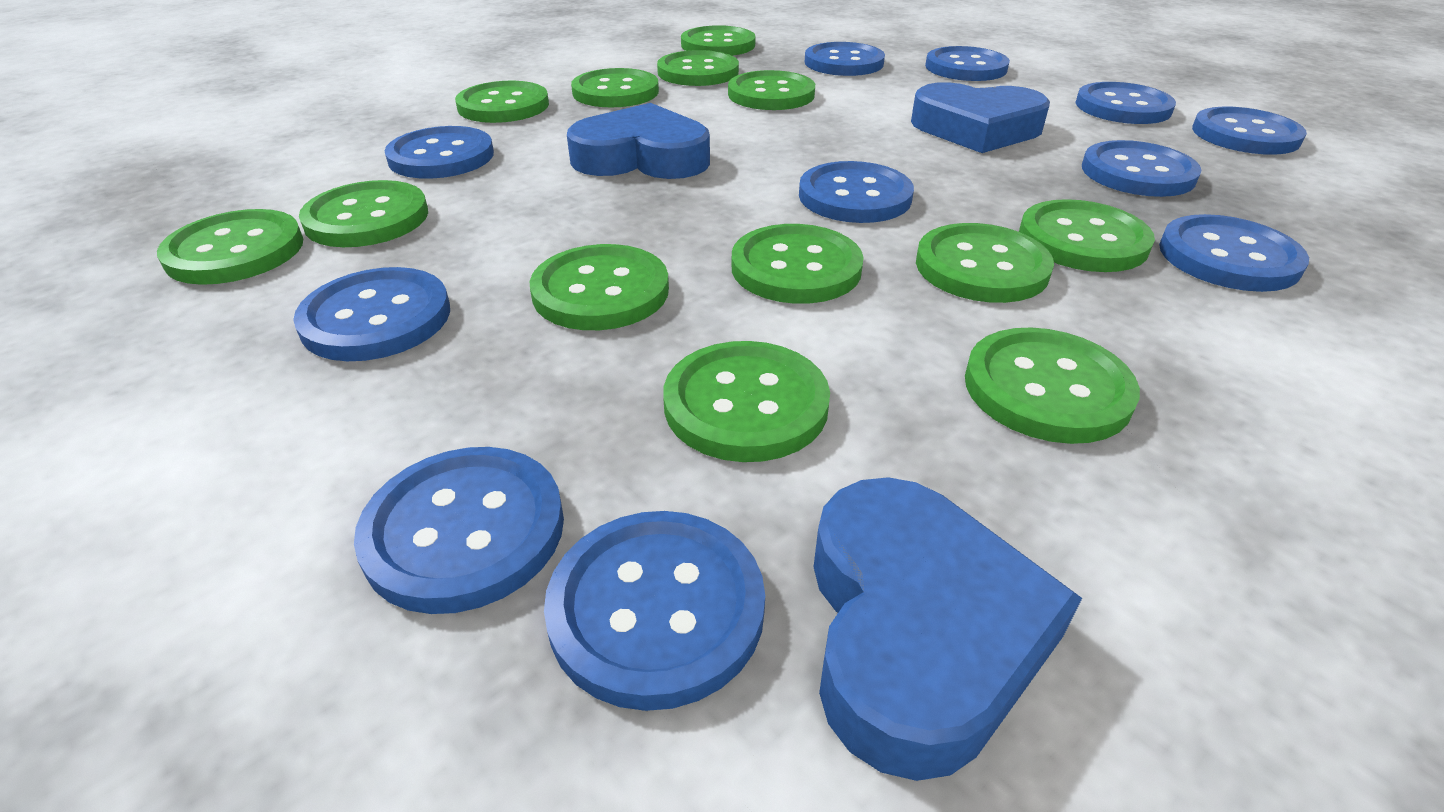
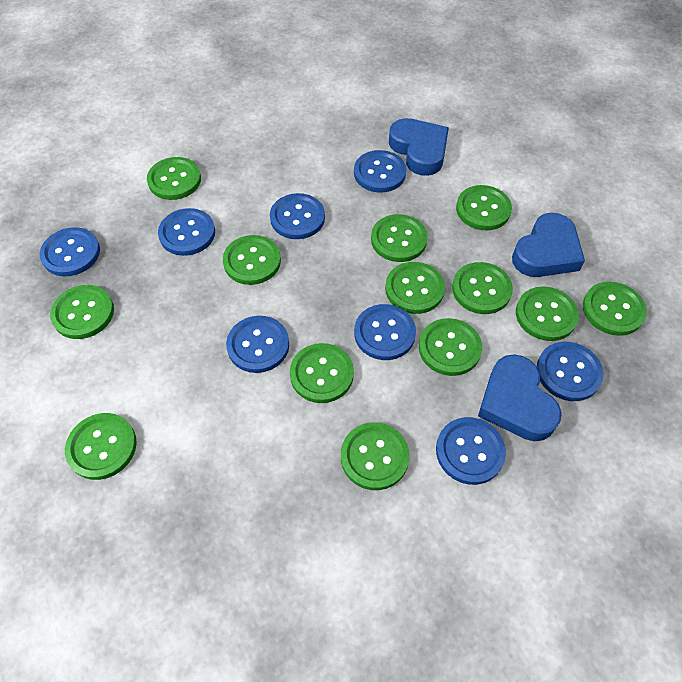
blue button: 11 -> 8

